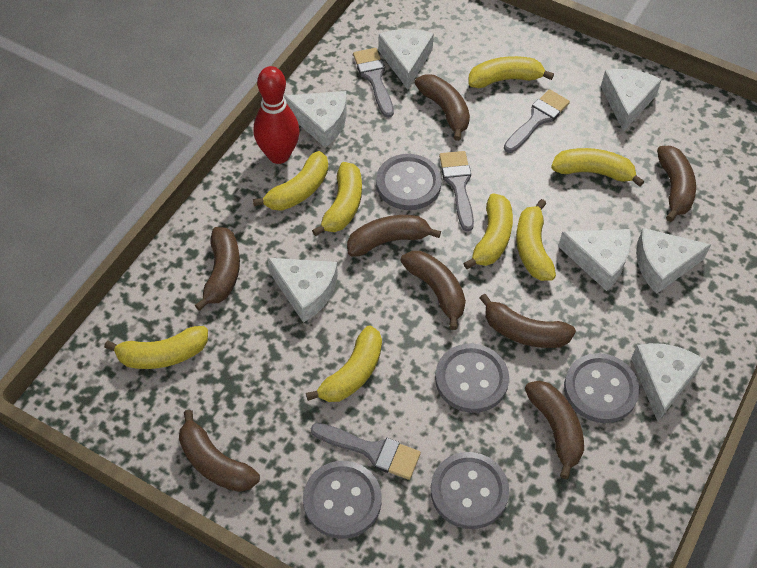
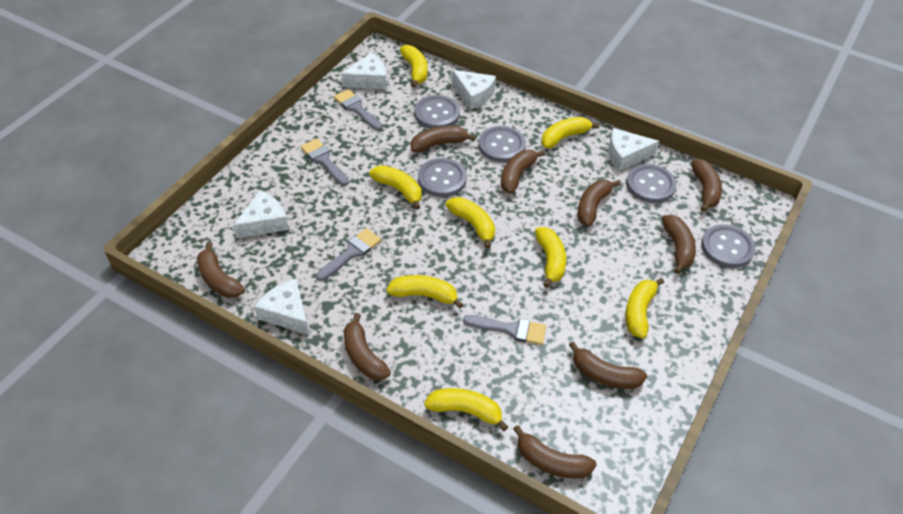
brown banana: 8 -> 9
red bowling pin: 1 -> 0
white cheese: 7 -> 5

